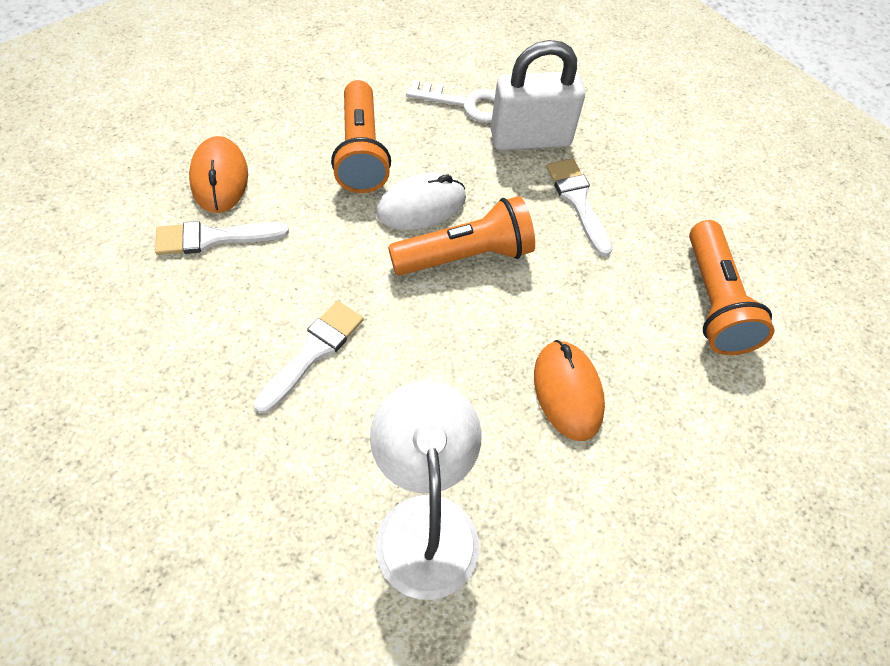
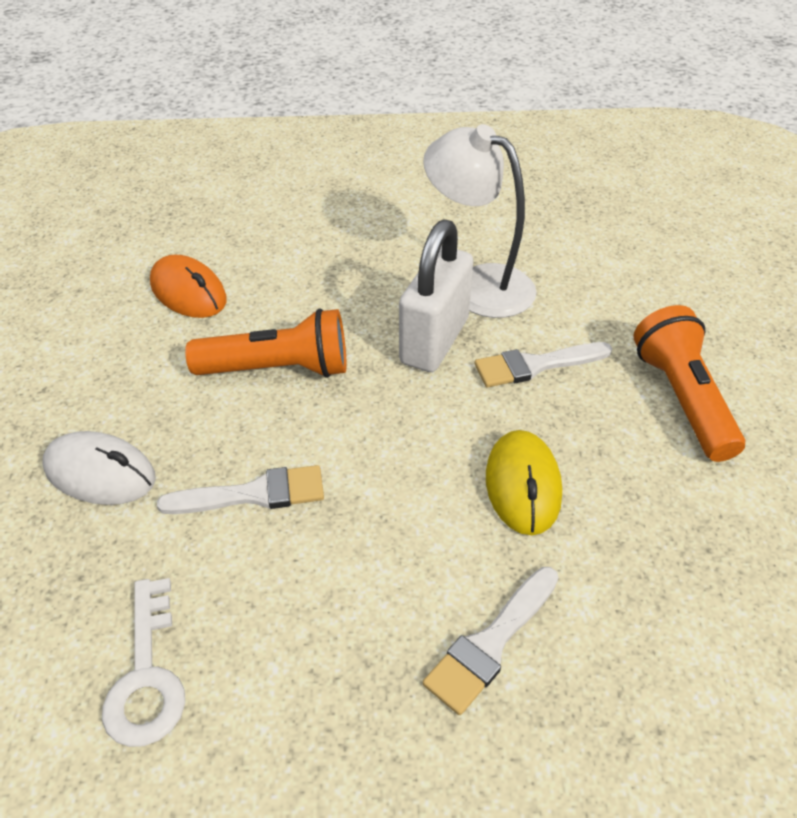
orange flashlight: 3 -> 2
orange mouse: 2 -> 1
yellow mouse: 0 -> 1

